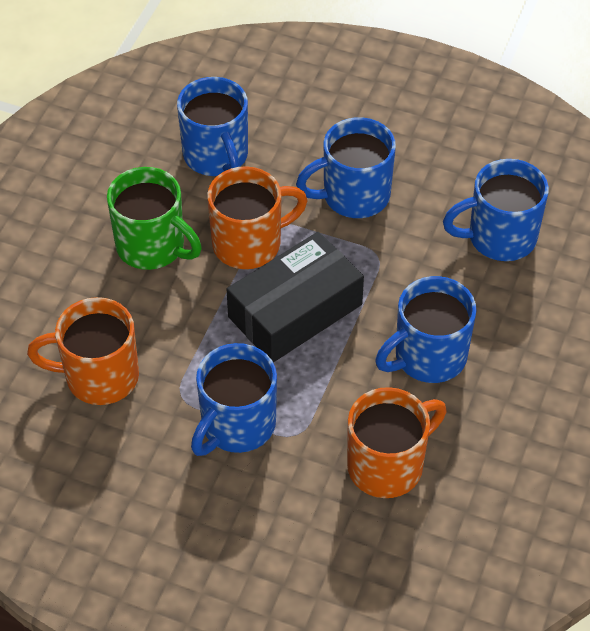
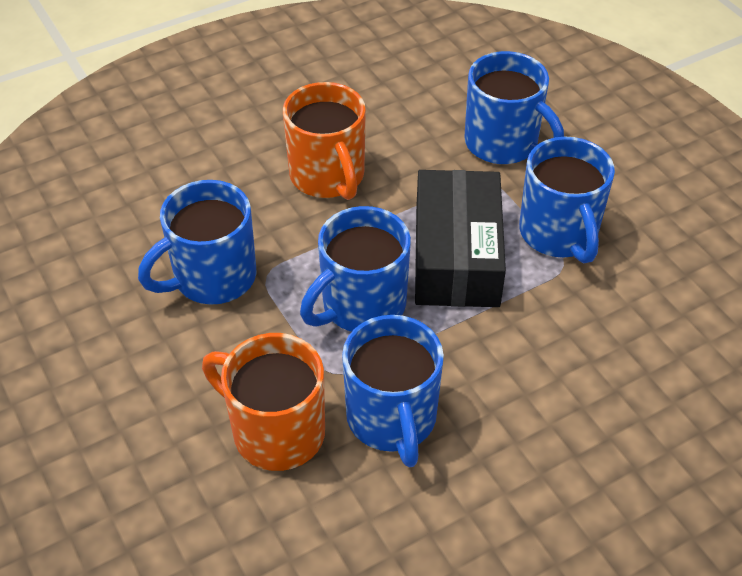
green mug: 1 -> 0
orange mug: 3 -> 2

